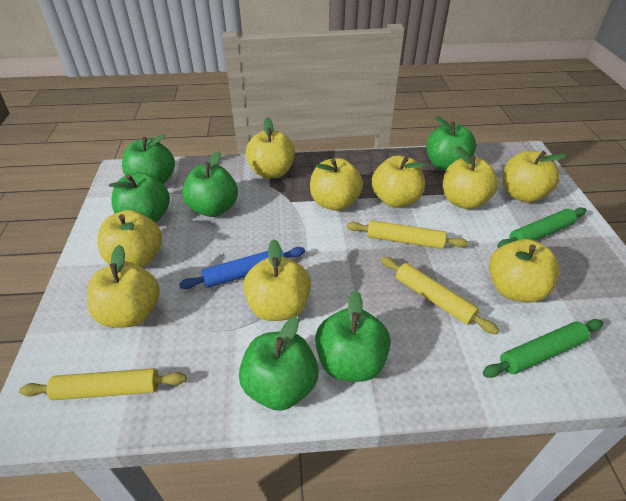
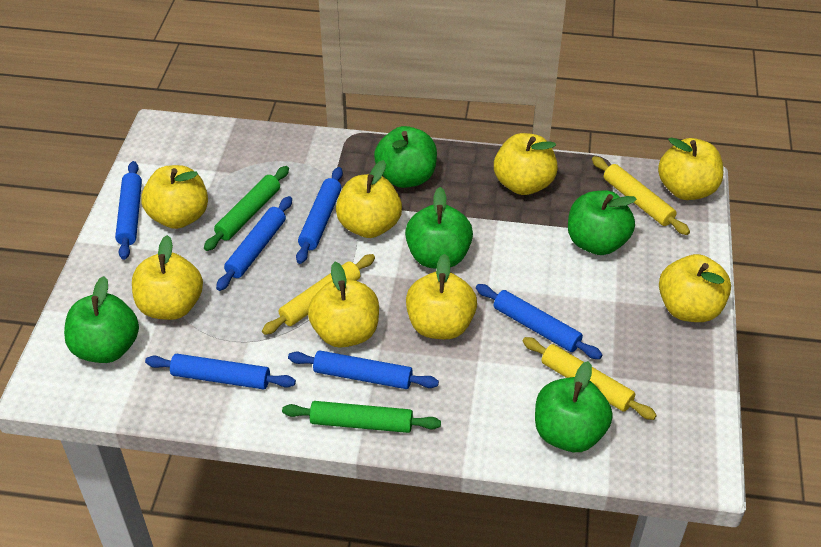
blue rolling pin: 1 -> 6
green apple: 6 -> 5
yellow apple: 9 -> 8

